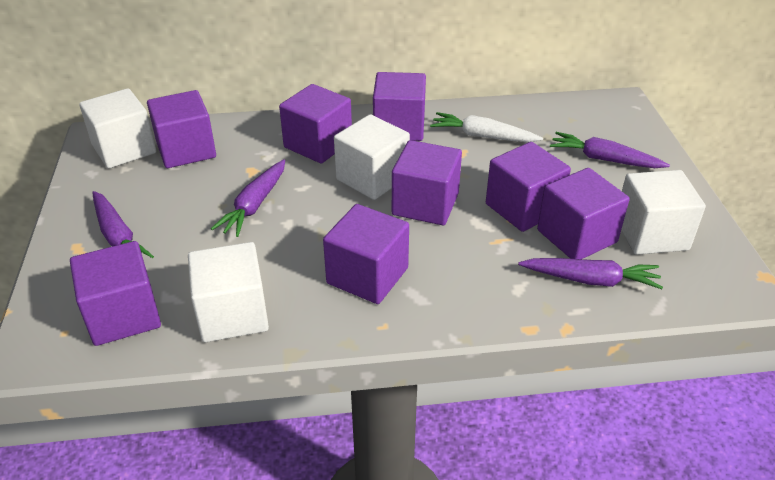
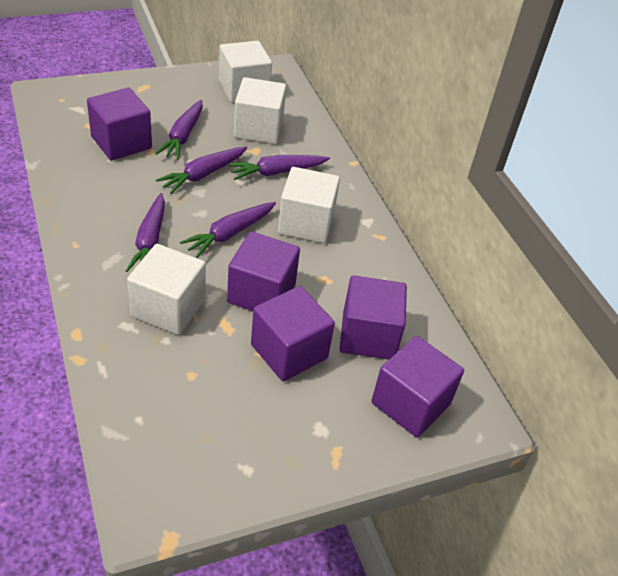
purple carrot: 4 -> 5
purple cube: 8 -> 5
white carrot: 1 -> 0

